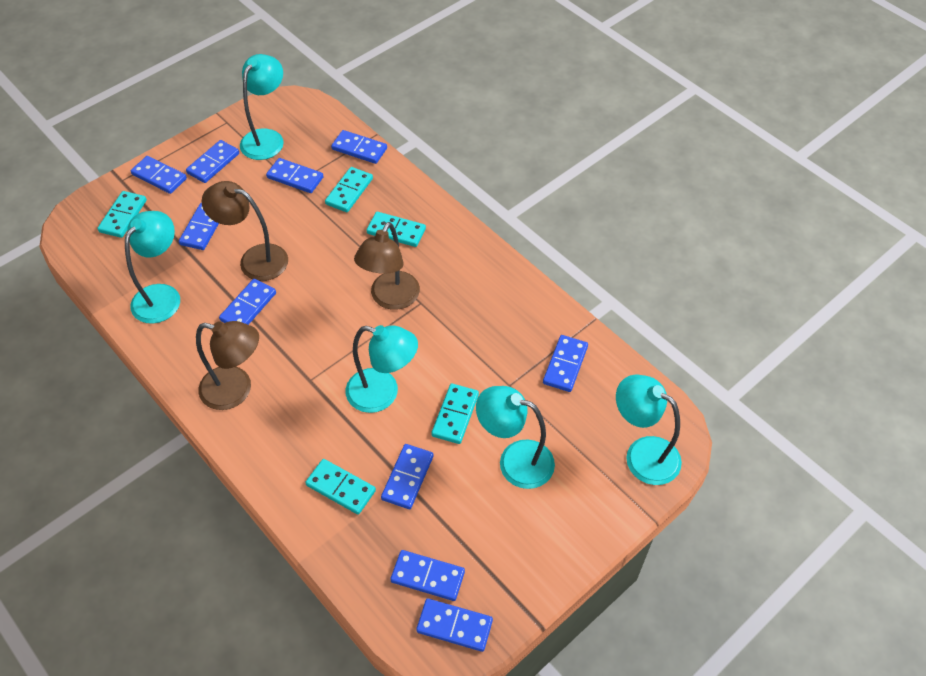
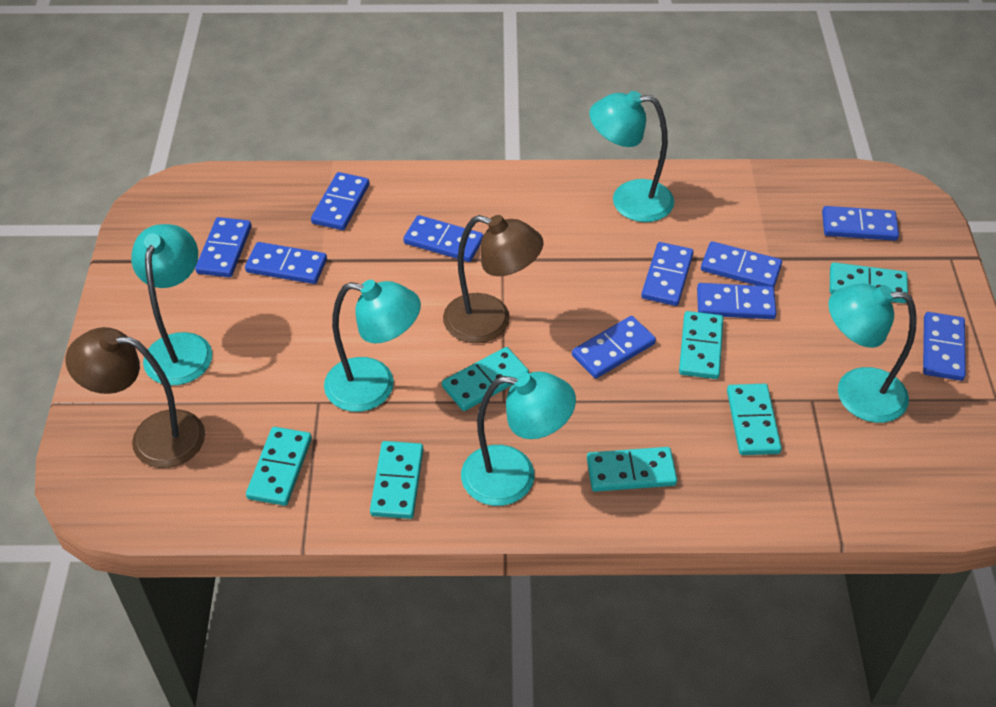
brown lamp: 3 -> 2
turquoise domino: 5 -> 7

